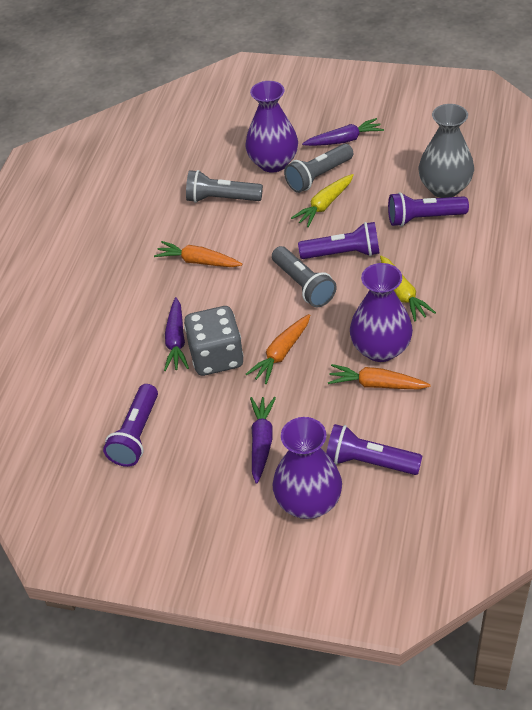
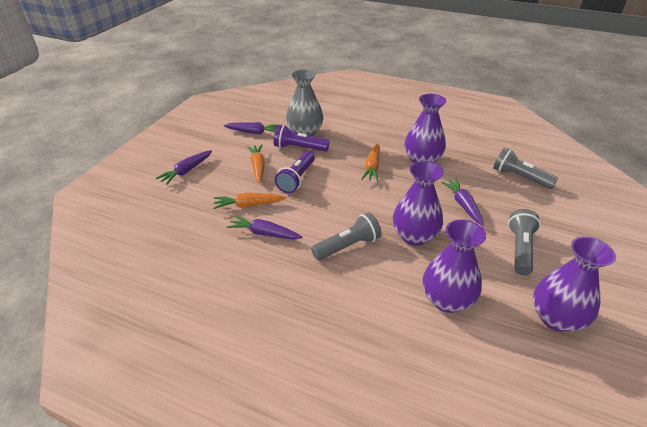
grey dice: 1 -> 0
purple carrot: 3 -> 4
purple flashlight: 4 -> 2
purple vase: 3 -> 4
yellow carrot: 2 -> 0

